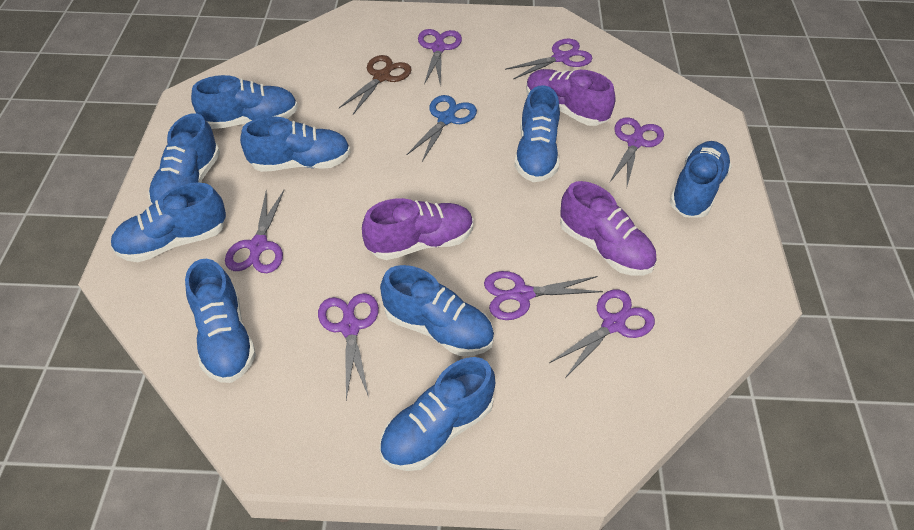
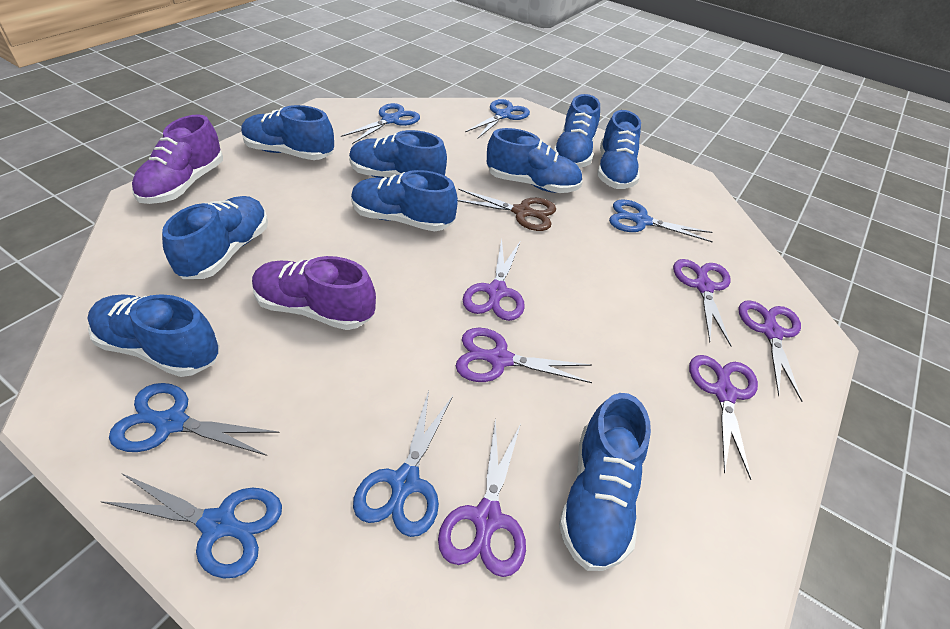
blue scissors: 1 -> 6
purple scissors: 7 -> 6
purple shoe: 3 -> 2

